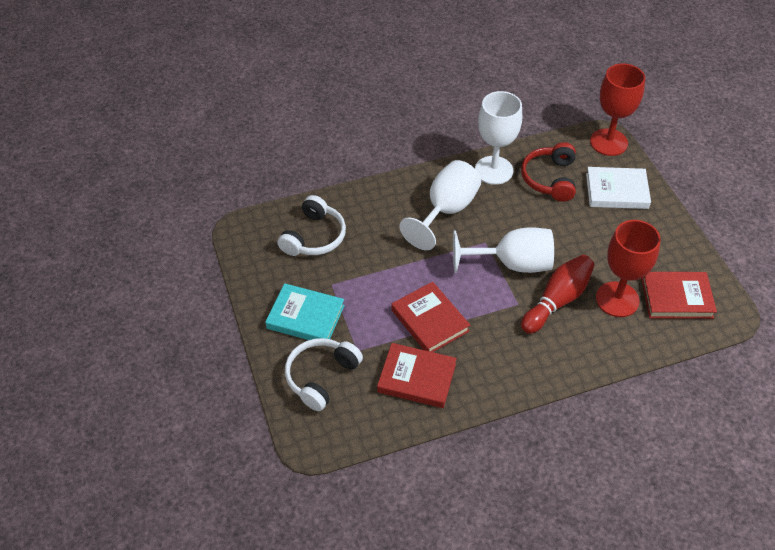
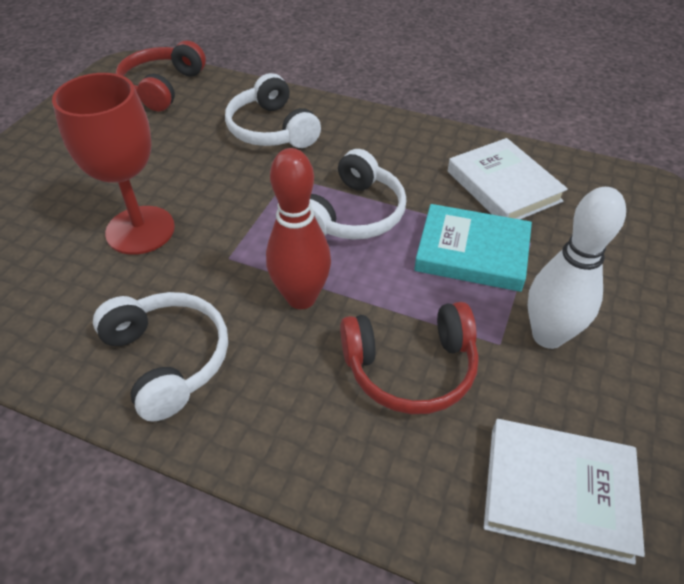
red book: 3 -> 0
red goblet: 2 -> 1
red headphones: 1 -> 2
white book: 1 -> 2
white bowling pin: 0 -> 1
white goblet: 3 -> 0
white headphones: 2 -> 3

